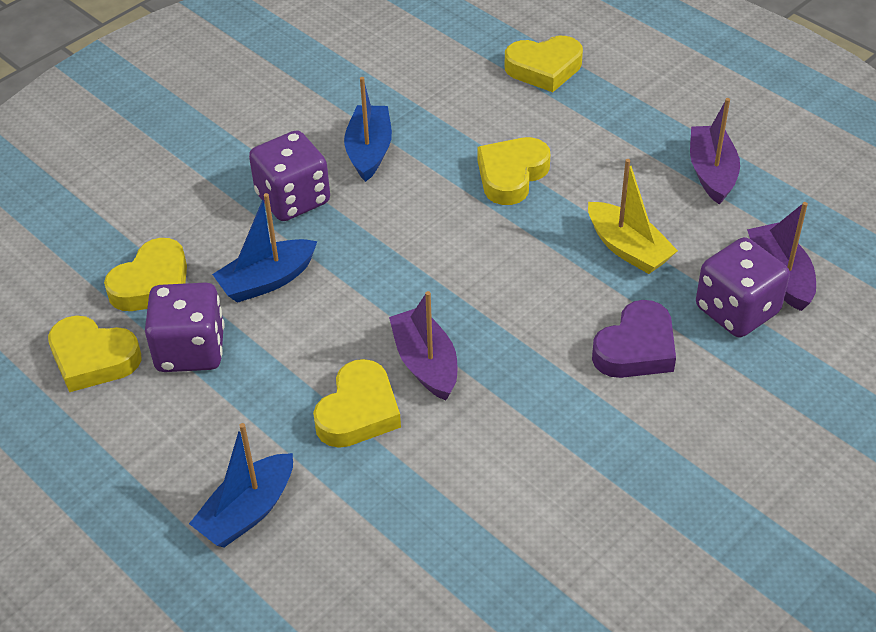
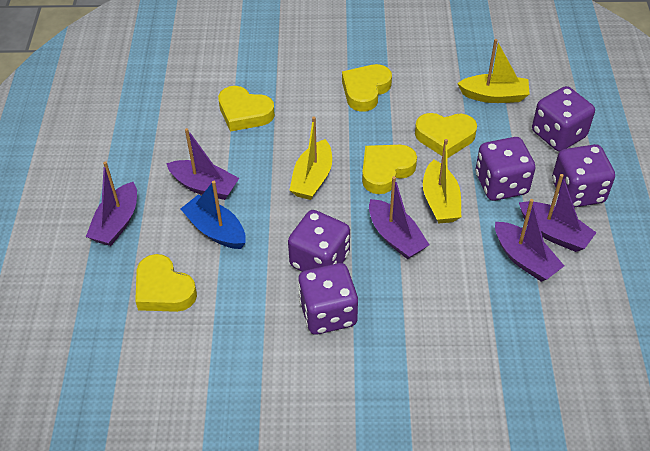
blue boat: 3 -> 1
purple boat: 3 -> 5
purple dice: 3 -> 5
purple heart: 1 -> 0
yellow boat: 1 -> 3

